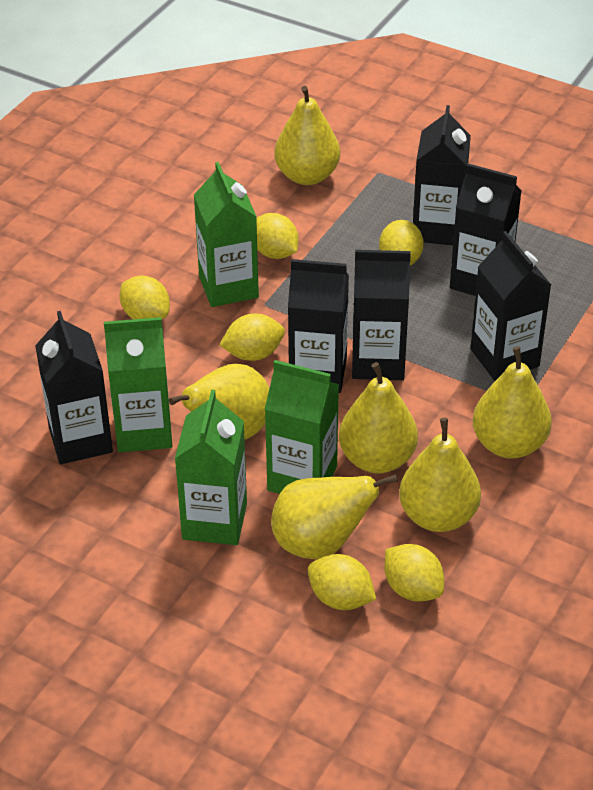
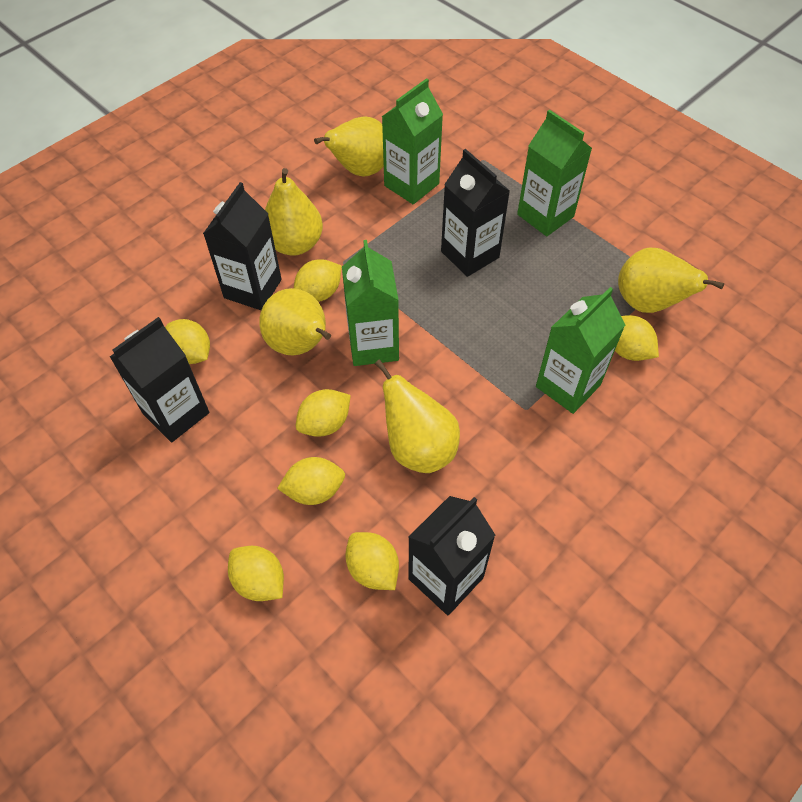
black carton: 6 -> 4
yellow lemon: 6 -> 7
yellow pear: 6 -> 5

